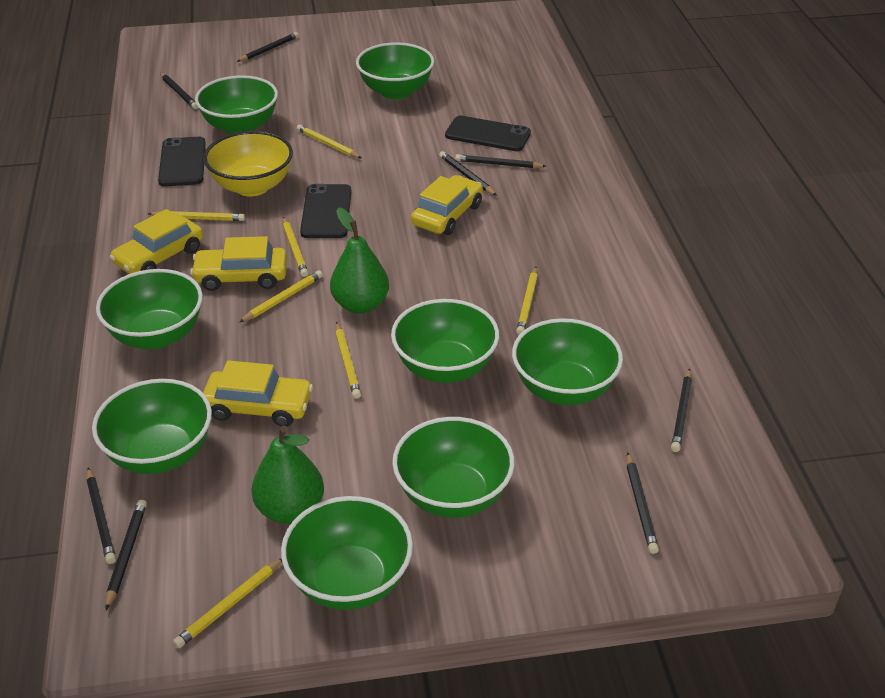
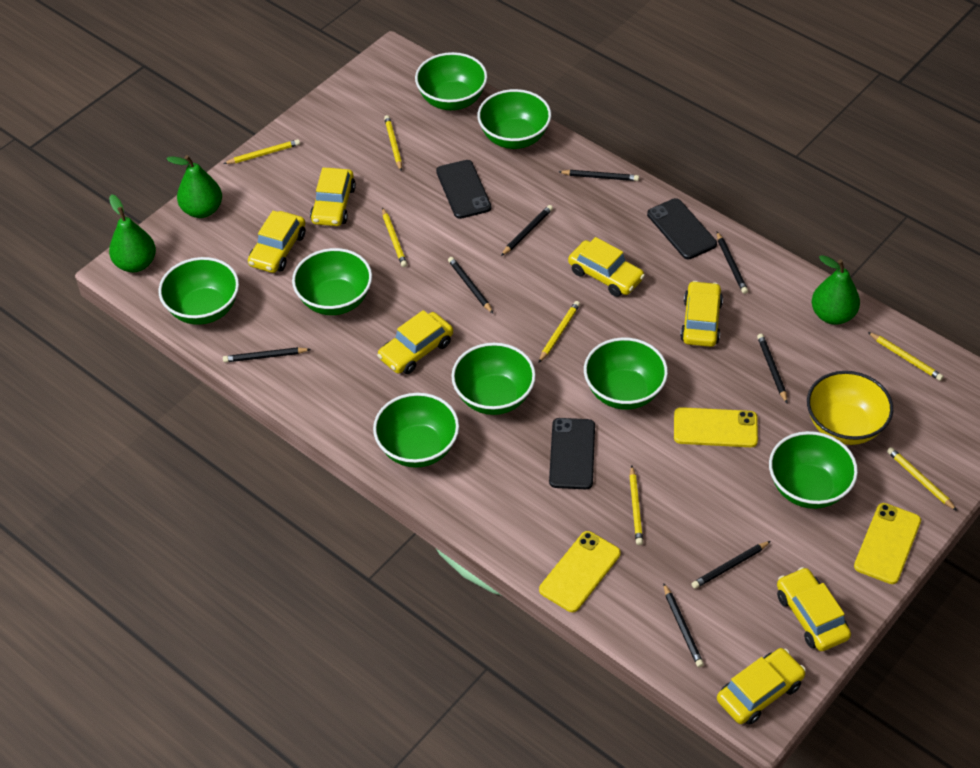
green pear: 2 -> 3
yellow car: 4 -> 7
yellow phone: 0 -> 3

